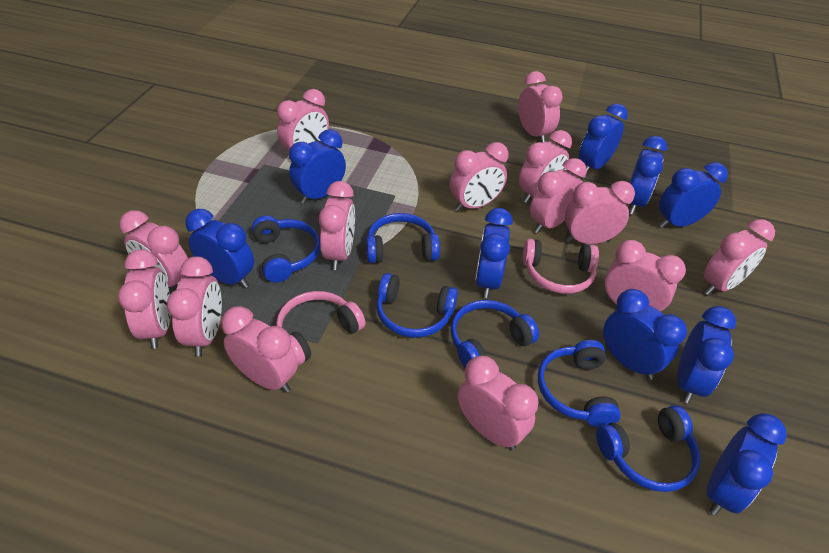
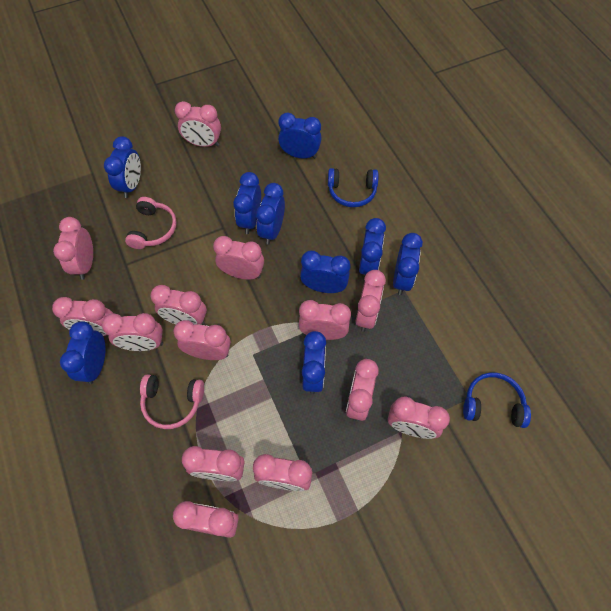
blue headphones: 6 -> 2

